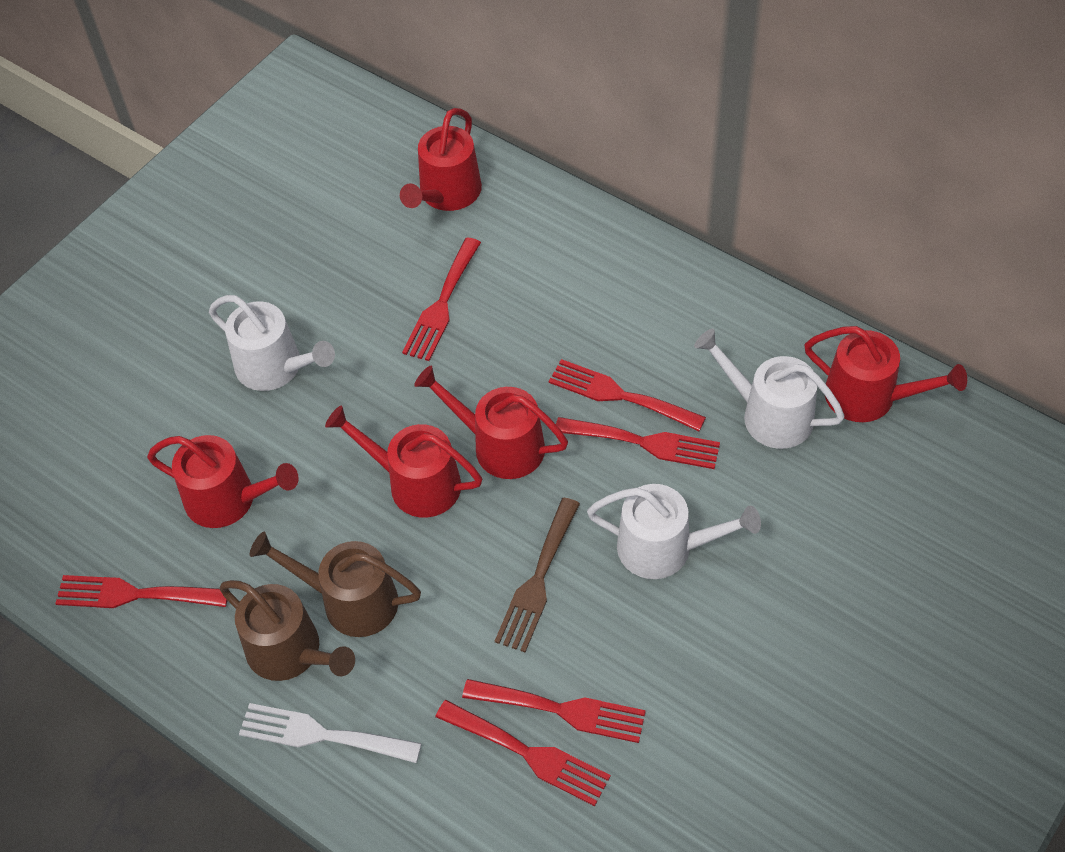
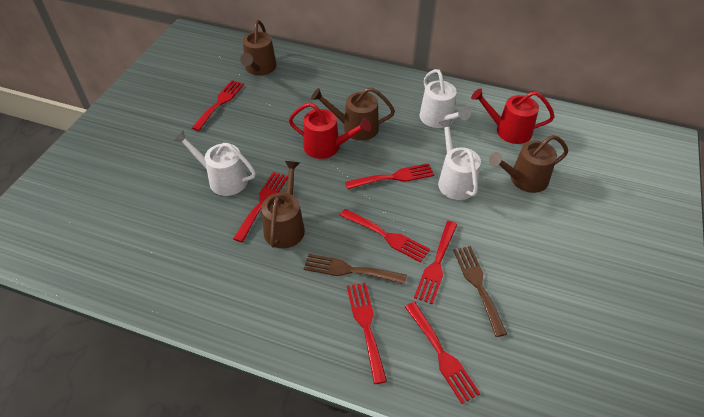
brown fork: 1 -> 2
brown watering can: 2 -> 4
red fork: 6 -> 7
red watering can: 5 -> 2
white fork: 1 -> 0

